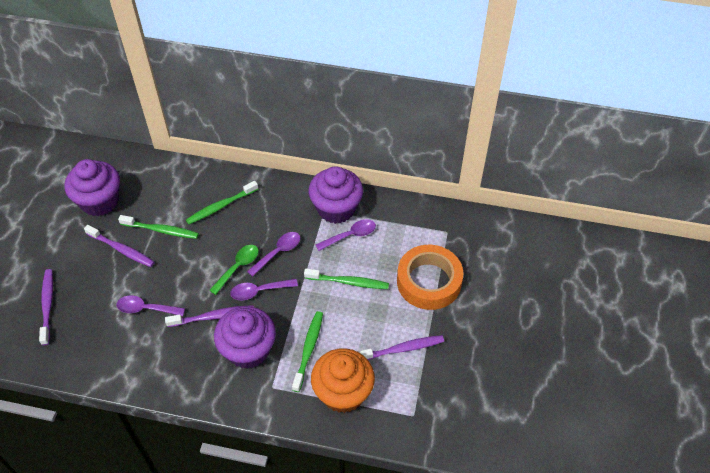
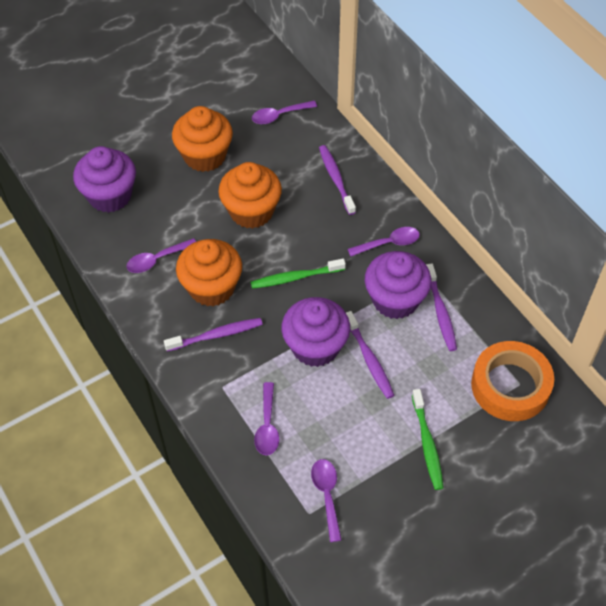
green spoon: 1 -> 0
green toothbrush: 4 -> 2
orange cupcake: 1 -> 3
purple spoon: 4 -> 5

